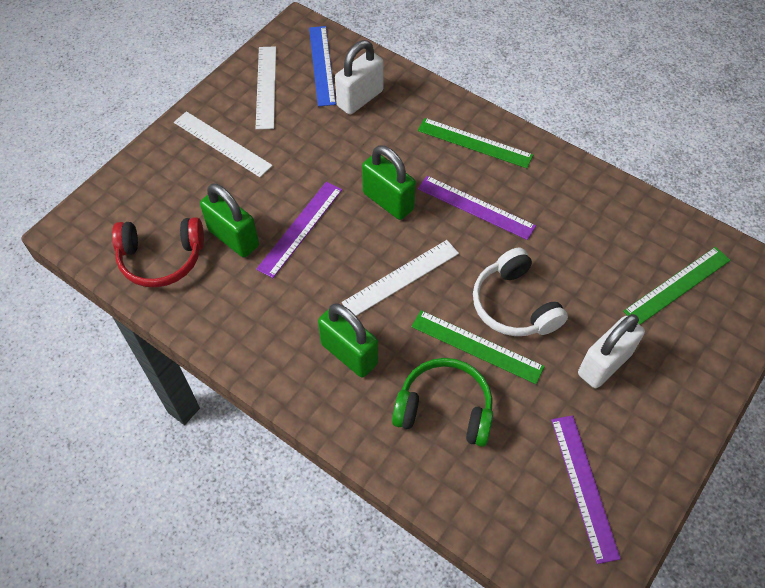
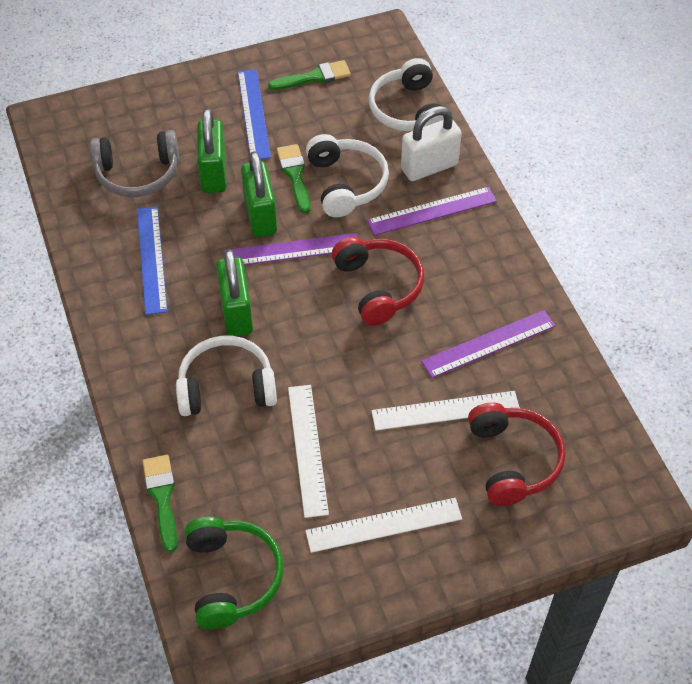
blue ruler: 1 -> 2
green brush: 0 -> 3
green ruler: 3 -> 0
grey headphones: 0 -> 1
red headphones: 1 -> 2
white headphones: 1 -> 3
white padlock: 2 -> 1

